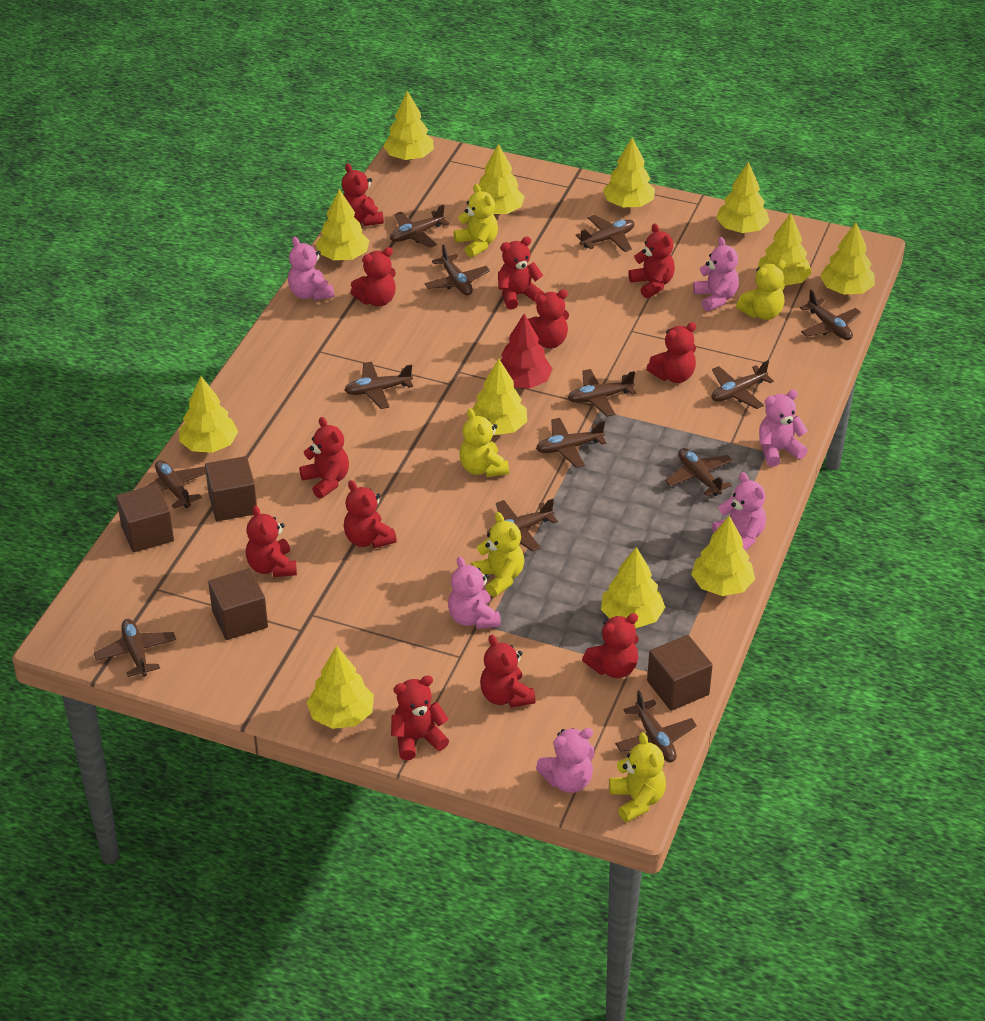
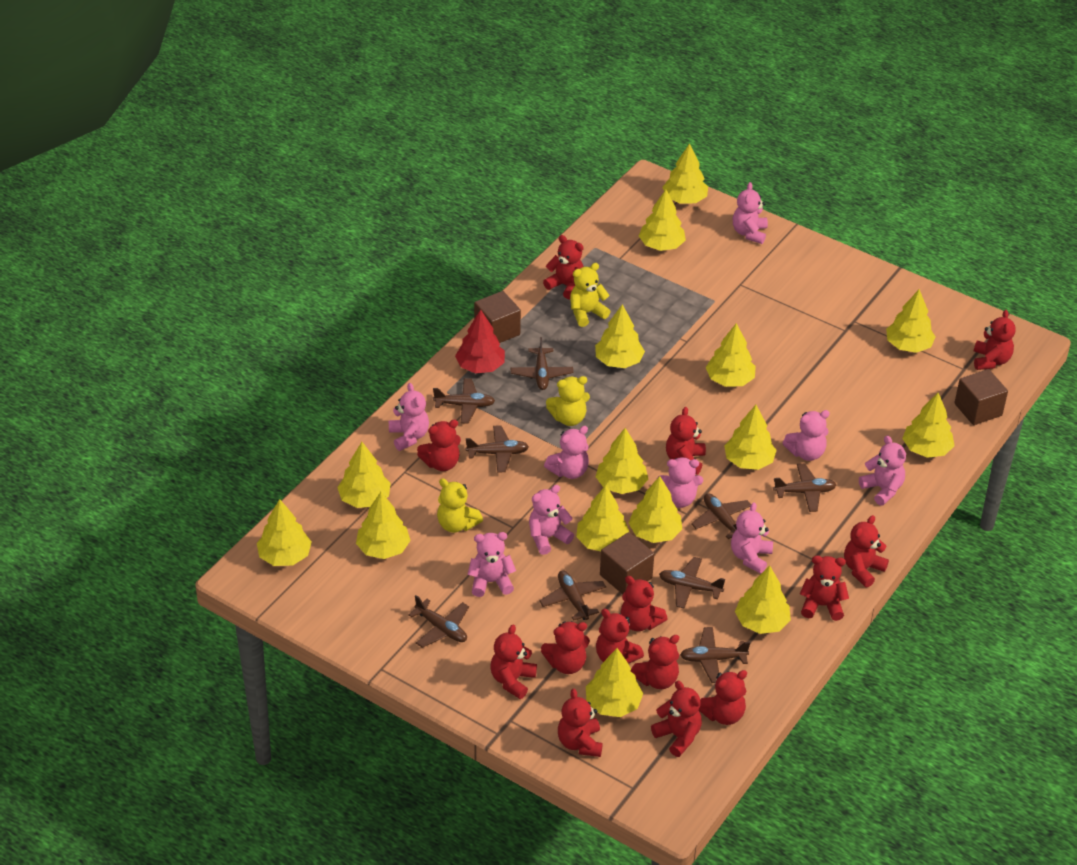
brown cube: 4 -> 3
brown plane: 13 -> 9
pink teddy bear: 6 -> 9
red teddy bear: 12 -> 14
yellow teddy bear: 5 -> 3
yellow tree: 12 -> 15

